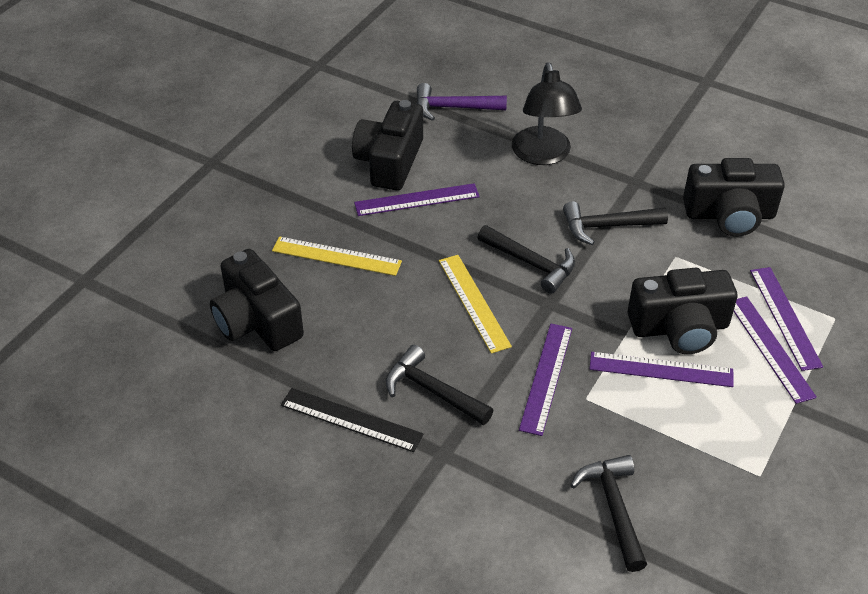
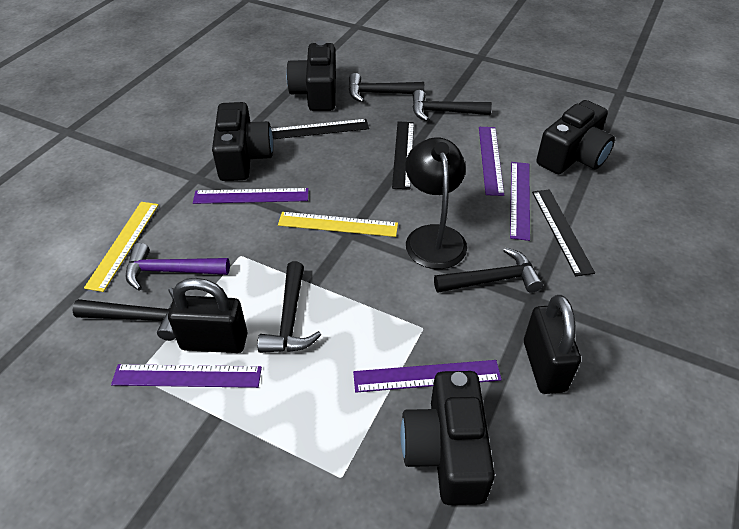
black hammer: 4 -> 5
black padlock: 0 -> 2
black ruler: 1 -> 3

